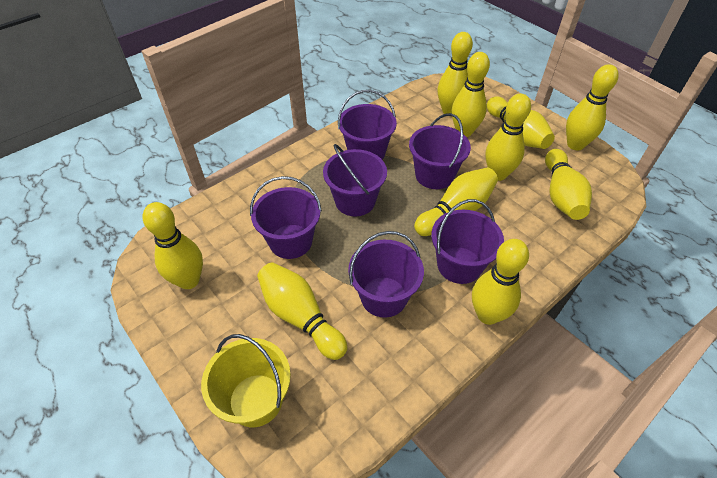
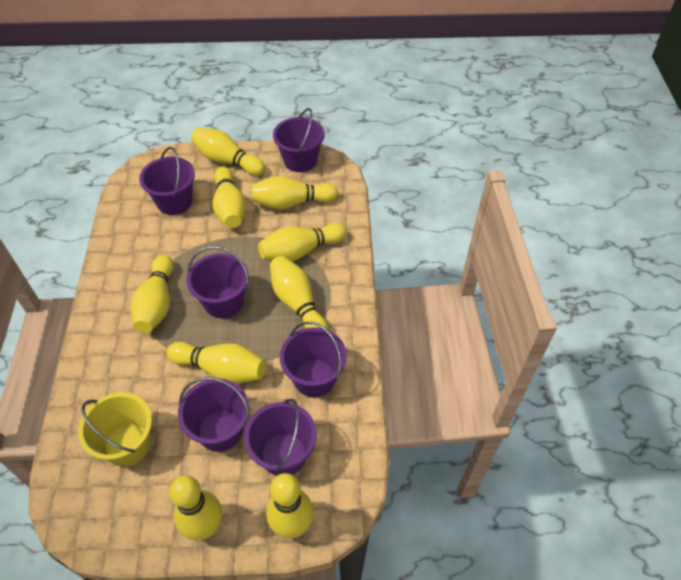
yellow bowling pin: 10 -> 9

